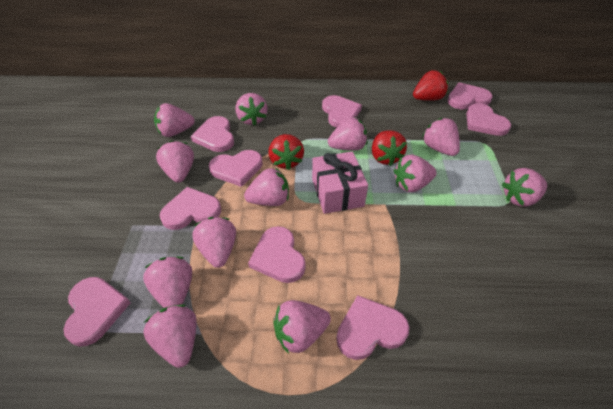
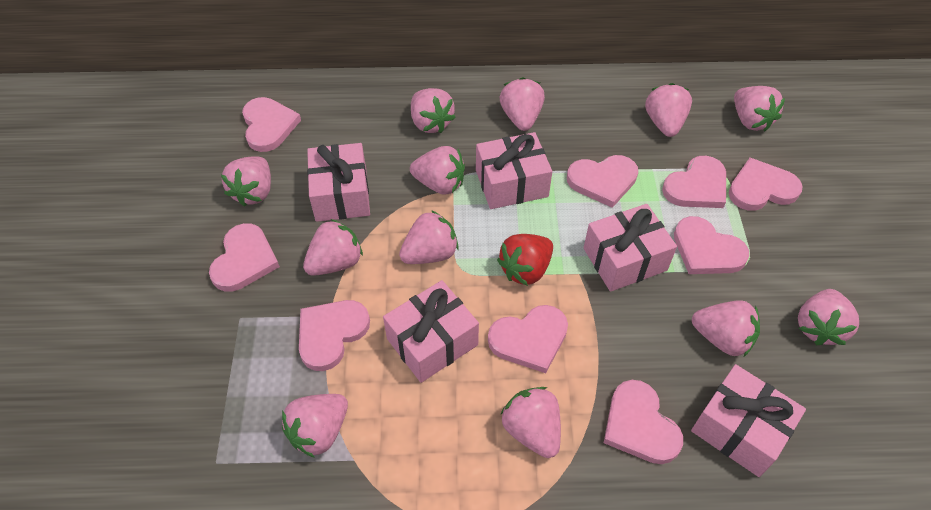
pink gift: 1 -> 5
red strawberry: 3 -> 1

